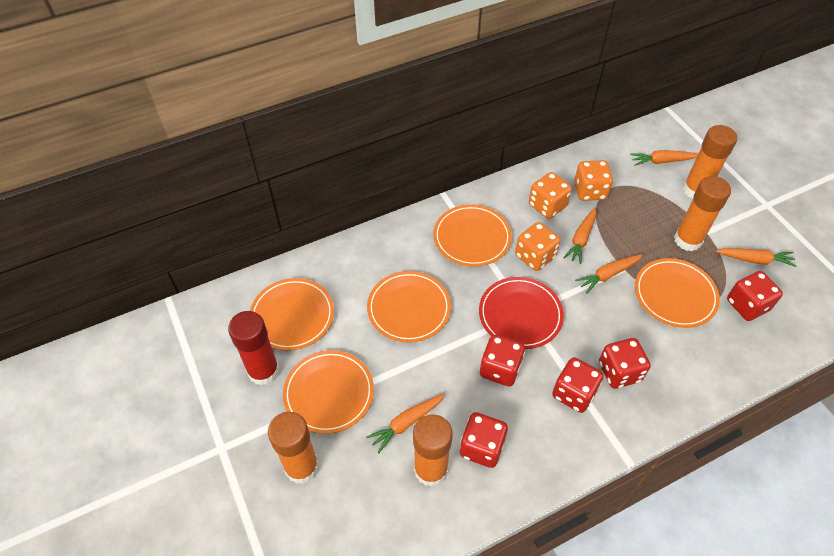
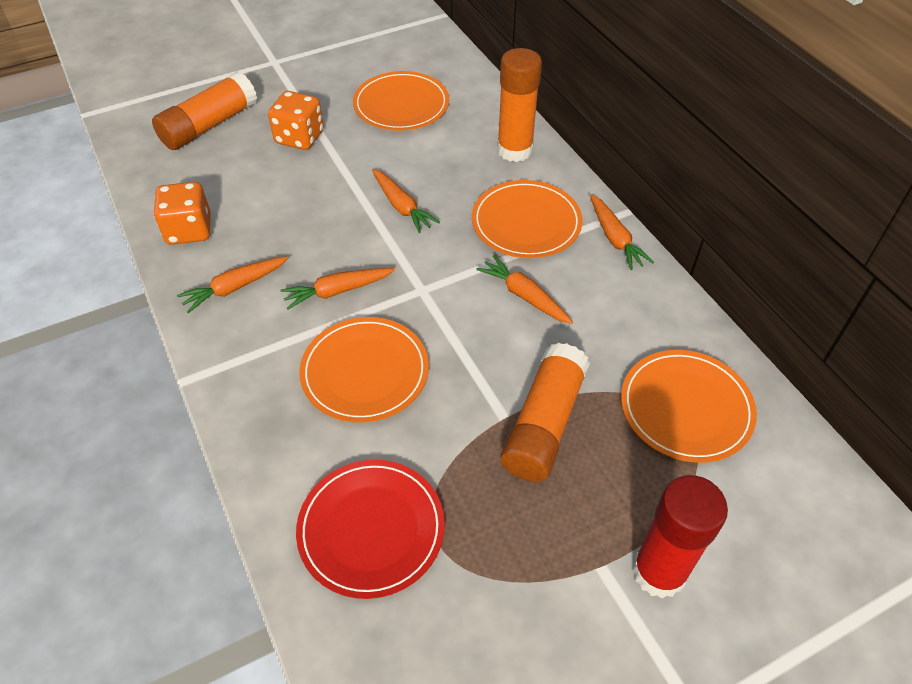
orange dice: 3 -> 2
orange glue stick: 4 -> 3
orange plate: 5 -> 4
red dice: 5 -> 0

